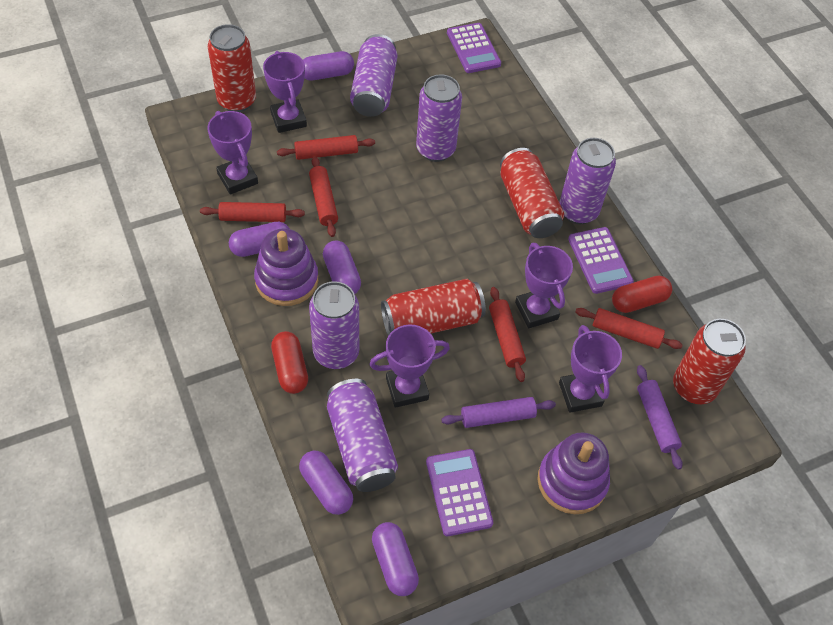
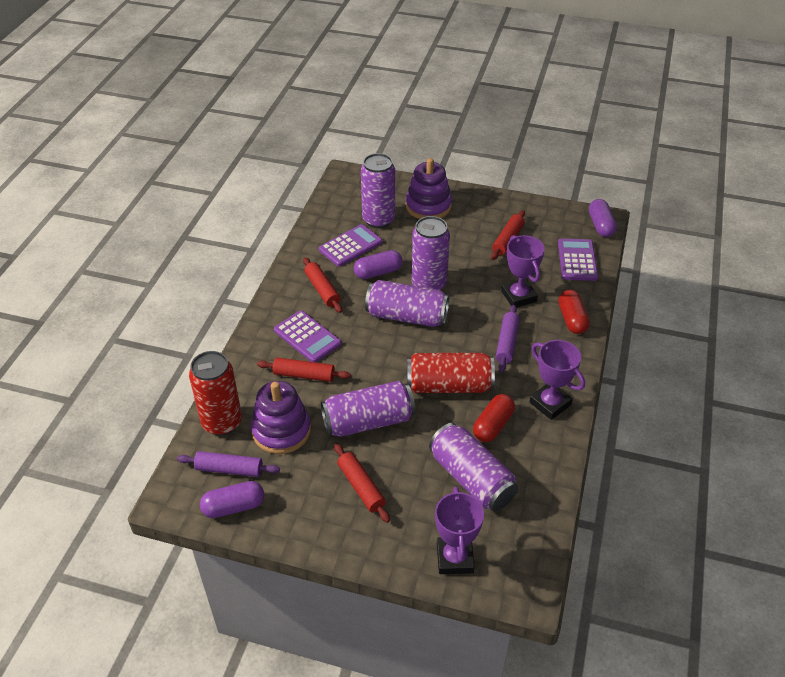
purple capsule: 5 -> 3
purple trophy: 5 -> 3
red can: 4 -> 2
red rolling pin: 5 -> 4

